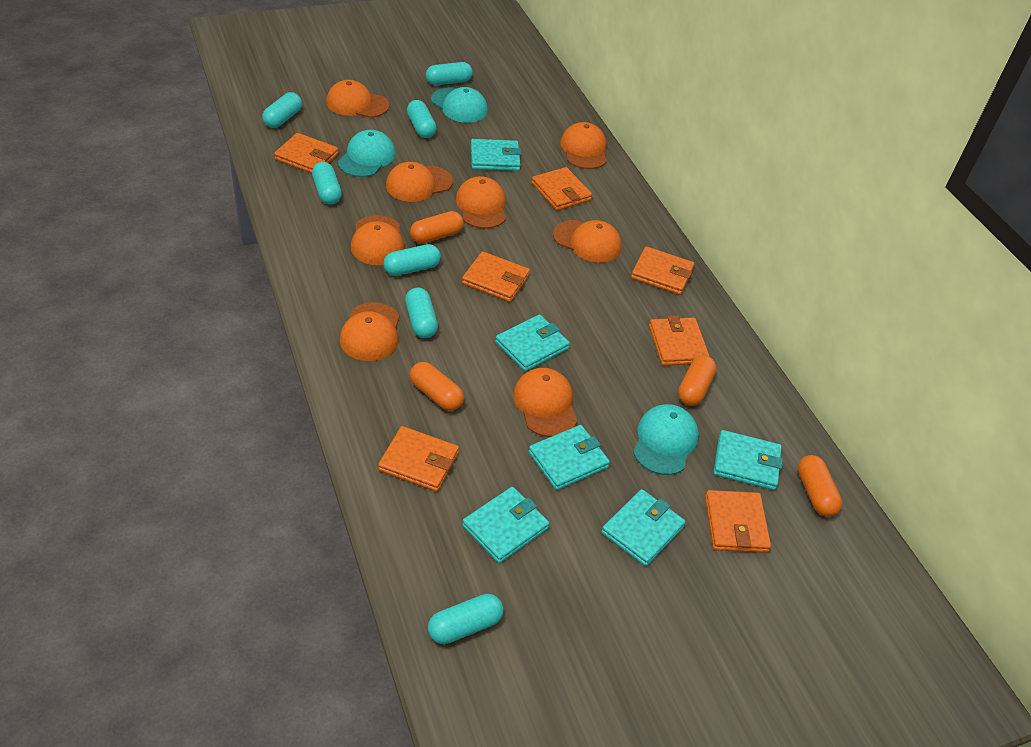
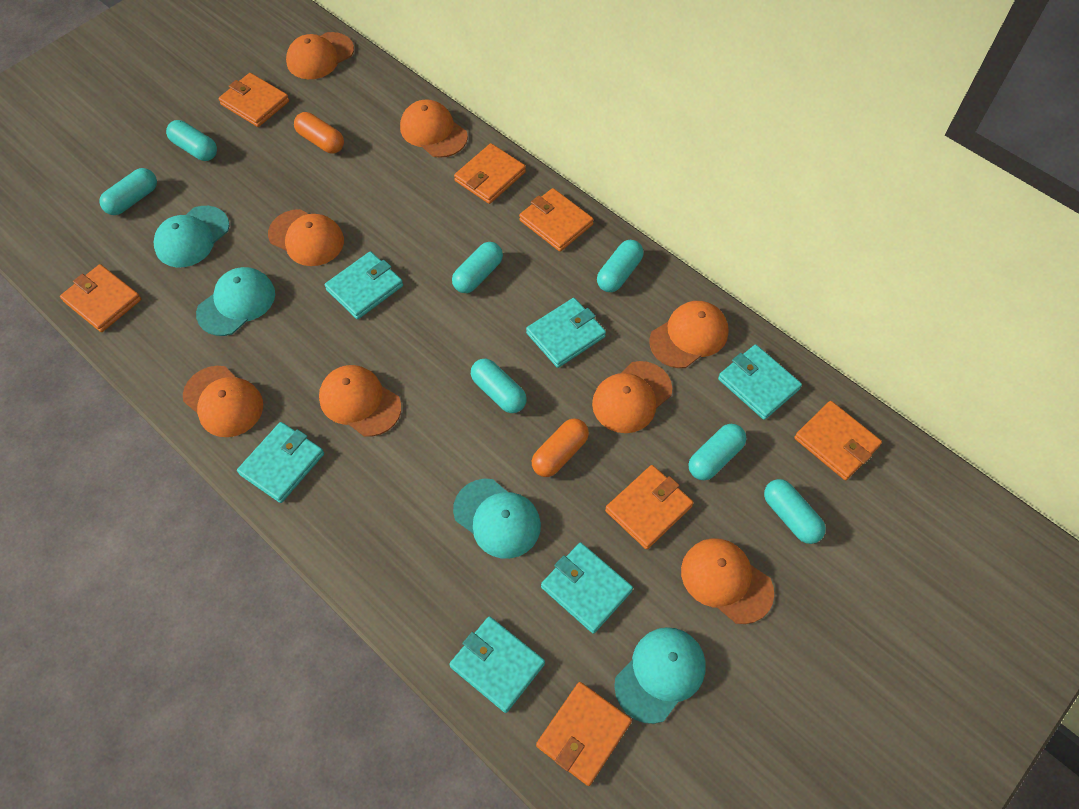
orange capsule: 4 -> 2
turquoise cap: 3 -> 4

